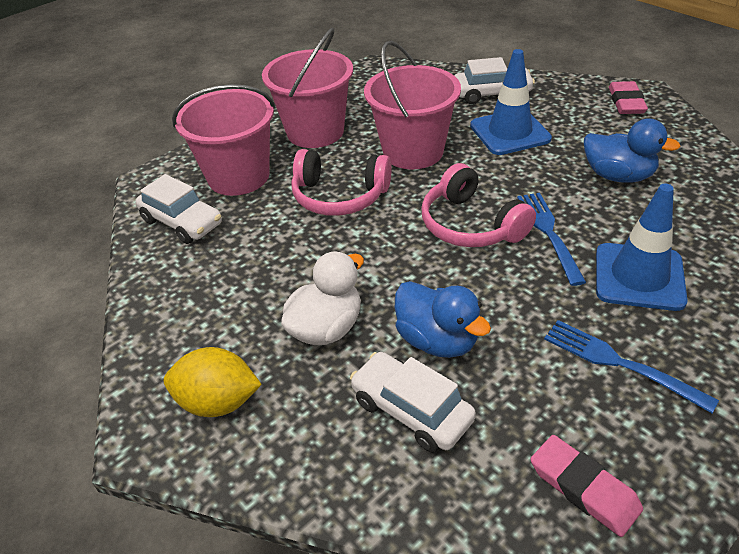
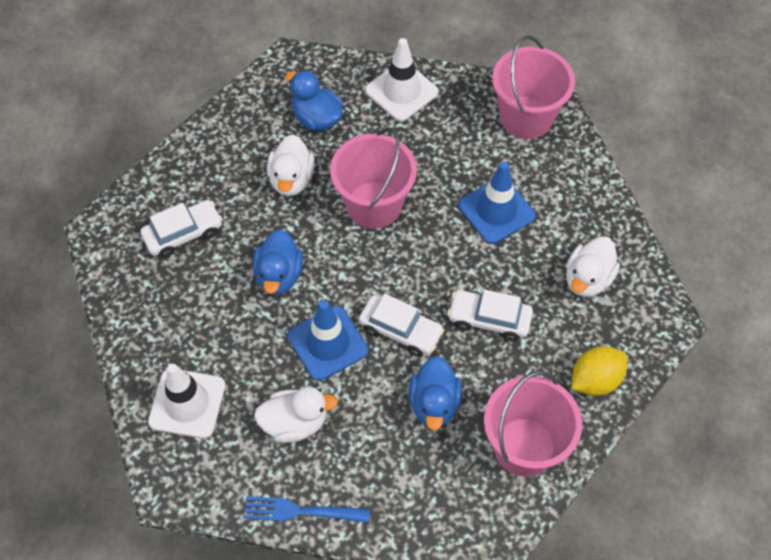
blue duck: 2 -> 3
blue fork: 2 -> 1
pink eraser: 2 -> 0
pink headphones: 2 -> 0
white duck: 1 -> 3
white traffic cone: 0 -> 2

